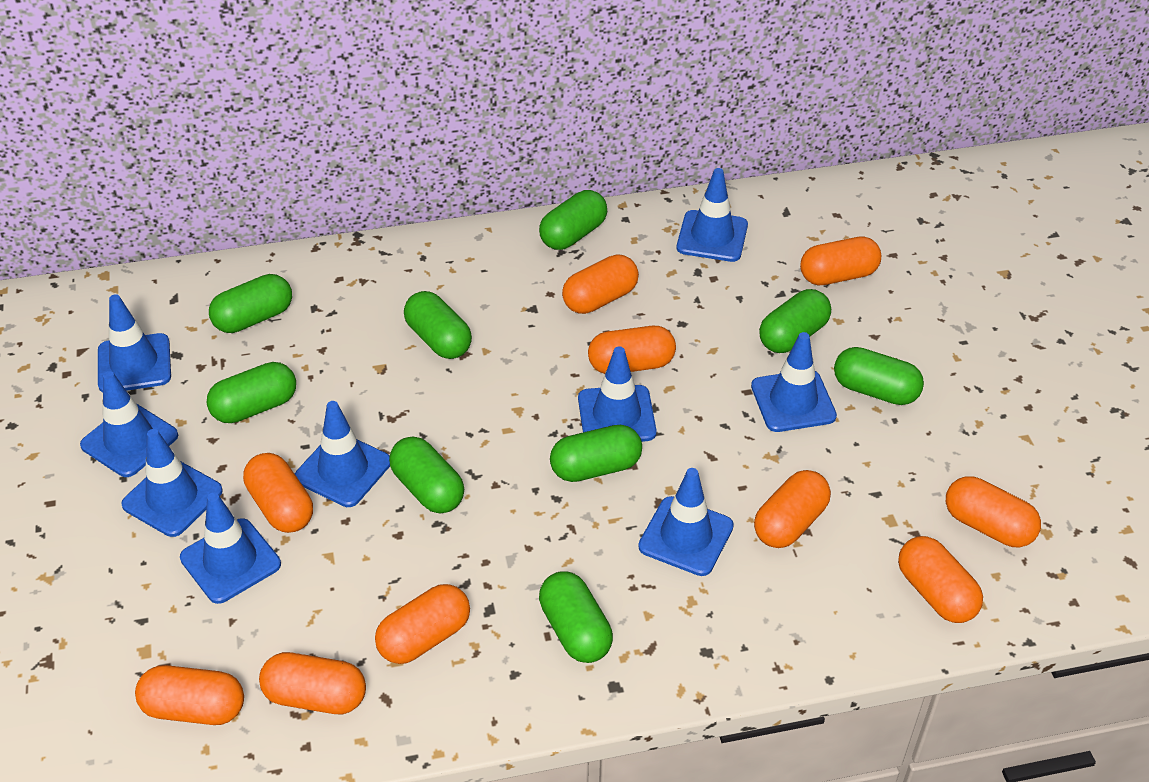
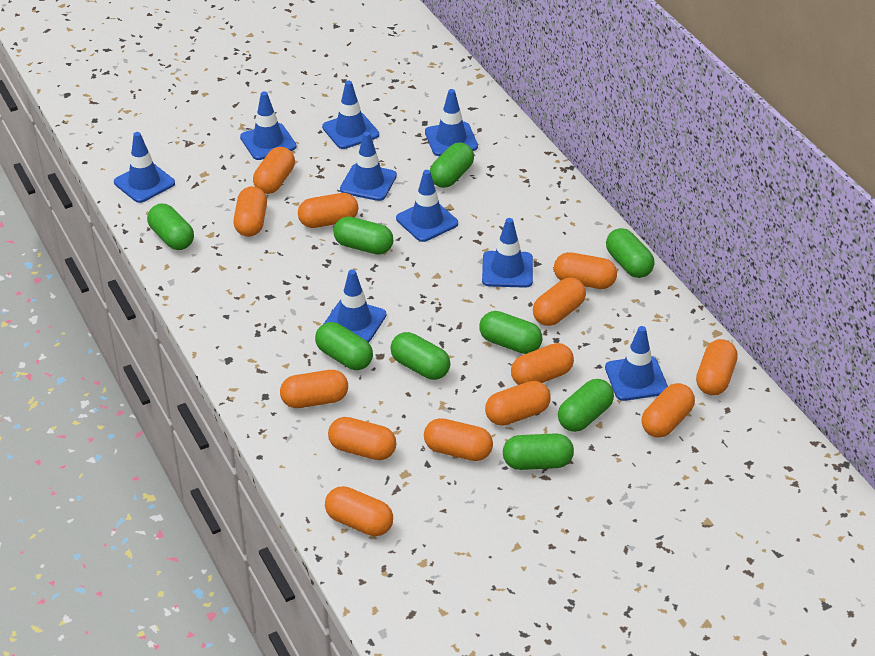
orange capsule: 10 -> 13

